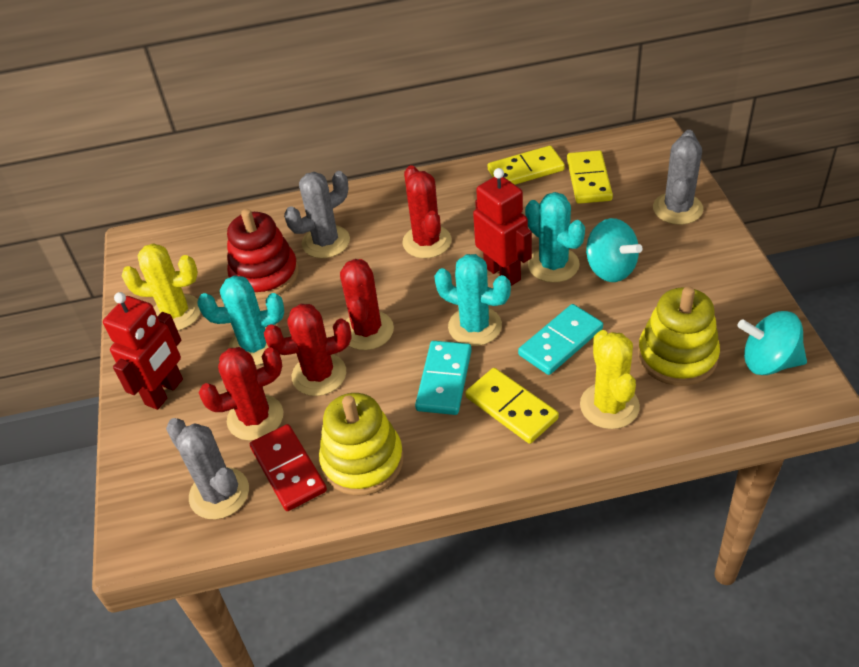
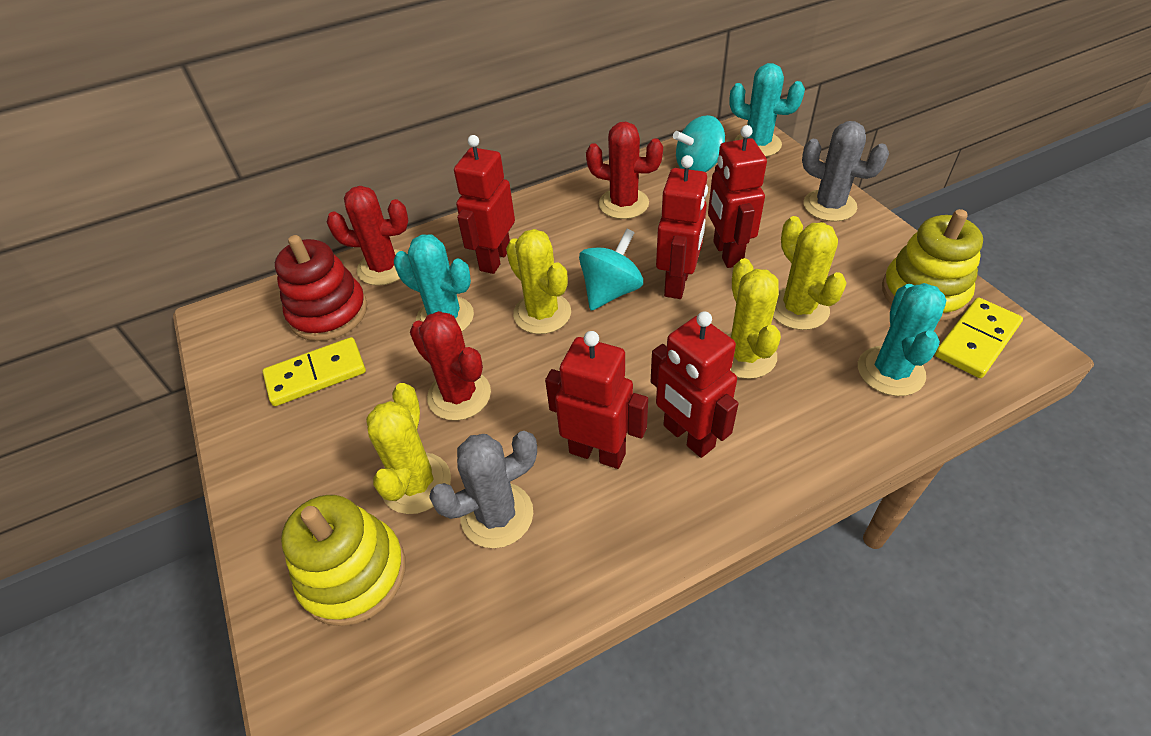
grey cactus: 3 -> 2
red cactus: 4 -> 3
red domino: 1 -> 0
red robot: 2 -> 5
turquoise domino: 2 -> 0
yellow cactus: 2 -> 4
yellow domino: 3 -> 2

